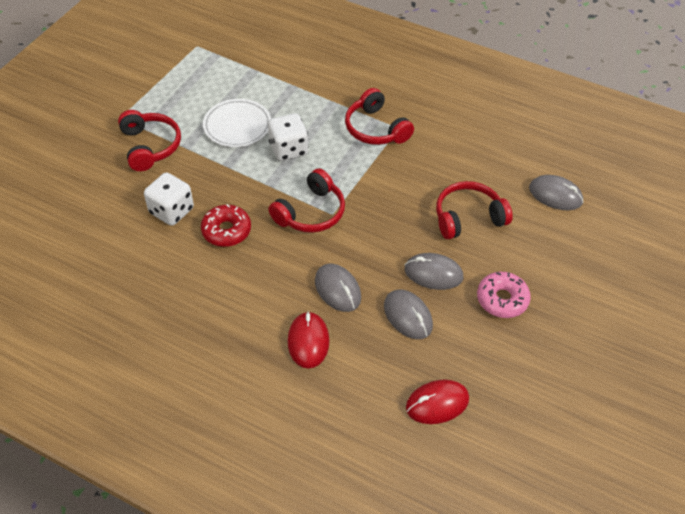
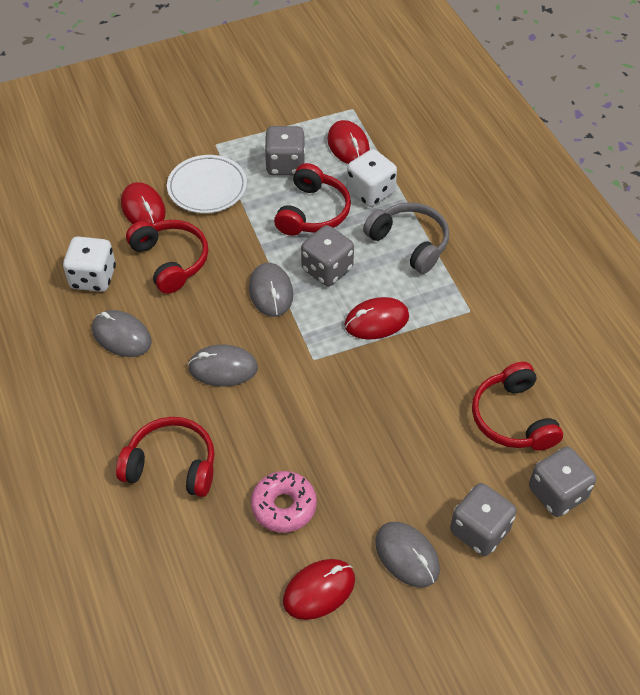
grey dice: 0 -> 4
grey headphones: 0 -> 1
red donut: 1 -> 0
red mouse: 2 -> 4

